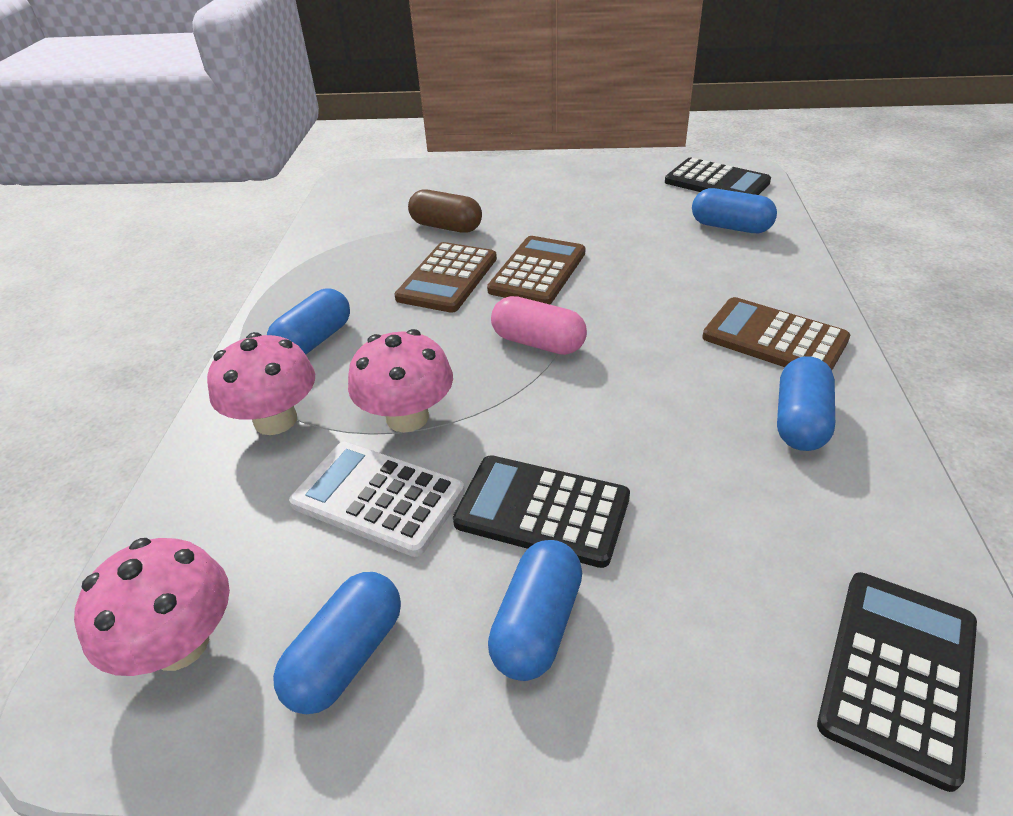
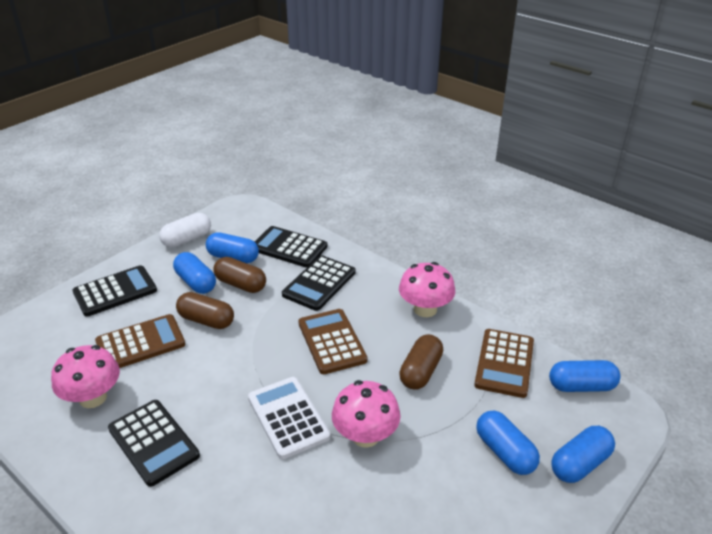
black calculator: 3 -> 4
brown capsule: 1 -> 3
pink capsule: 1 -> 0
white capsule: 0 -> 1

